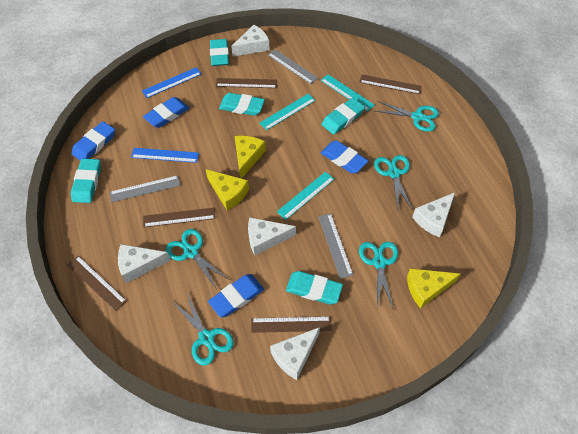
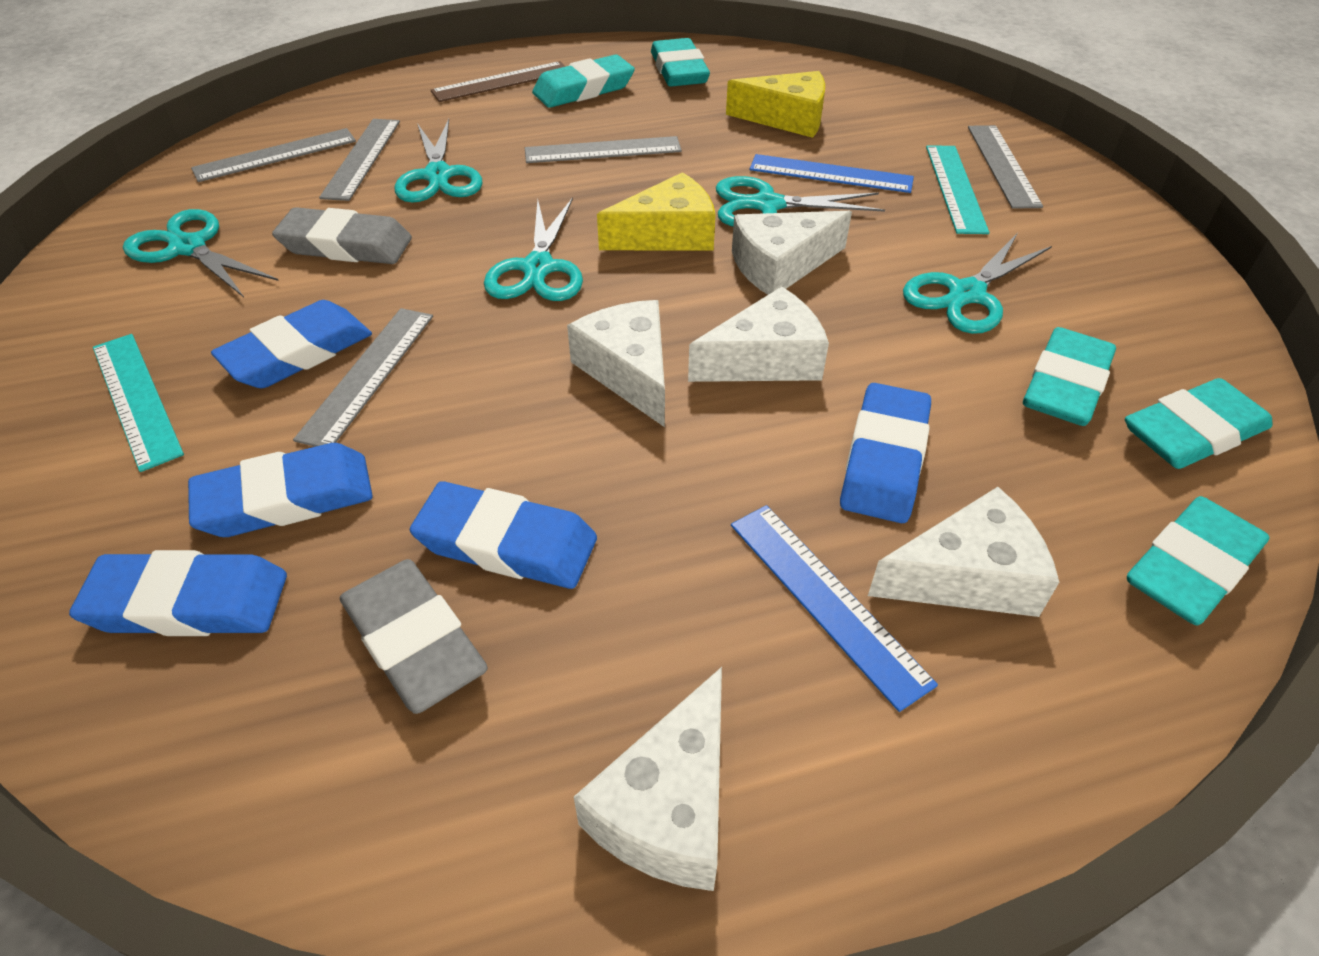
blue eraser: 4 -> 5
brown ruler: 5 -> 1
grey eraser: 0 -> 2
grey ruler: 3 -> 5
turquoise ruler: 3 -> 2
yellow cheese: 3 -> 2

